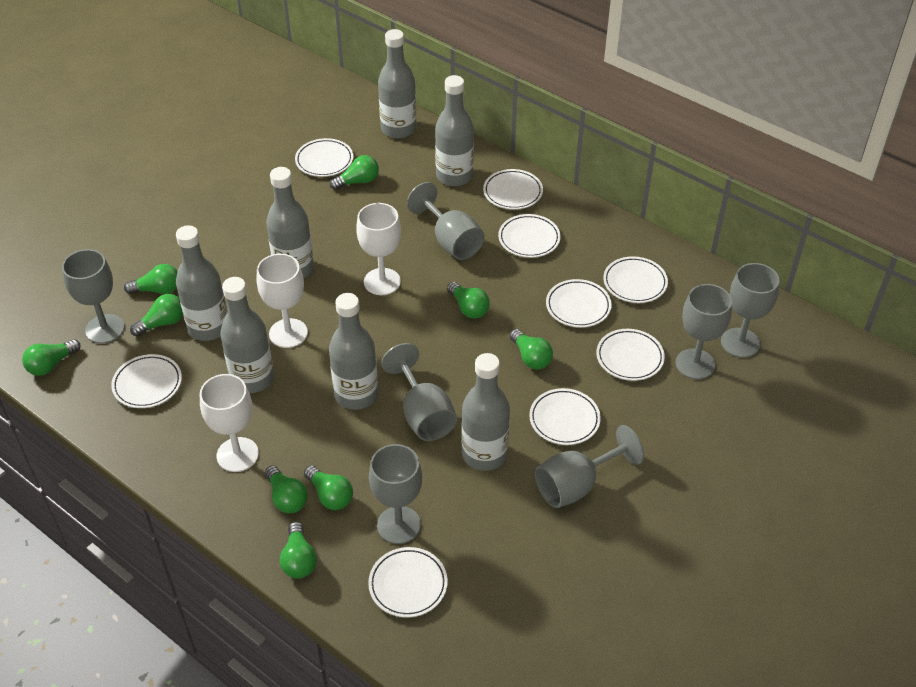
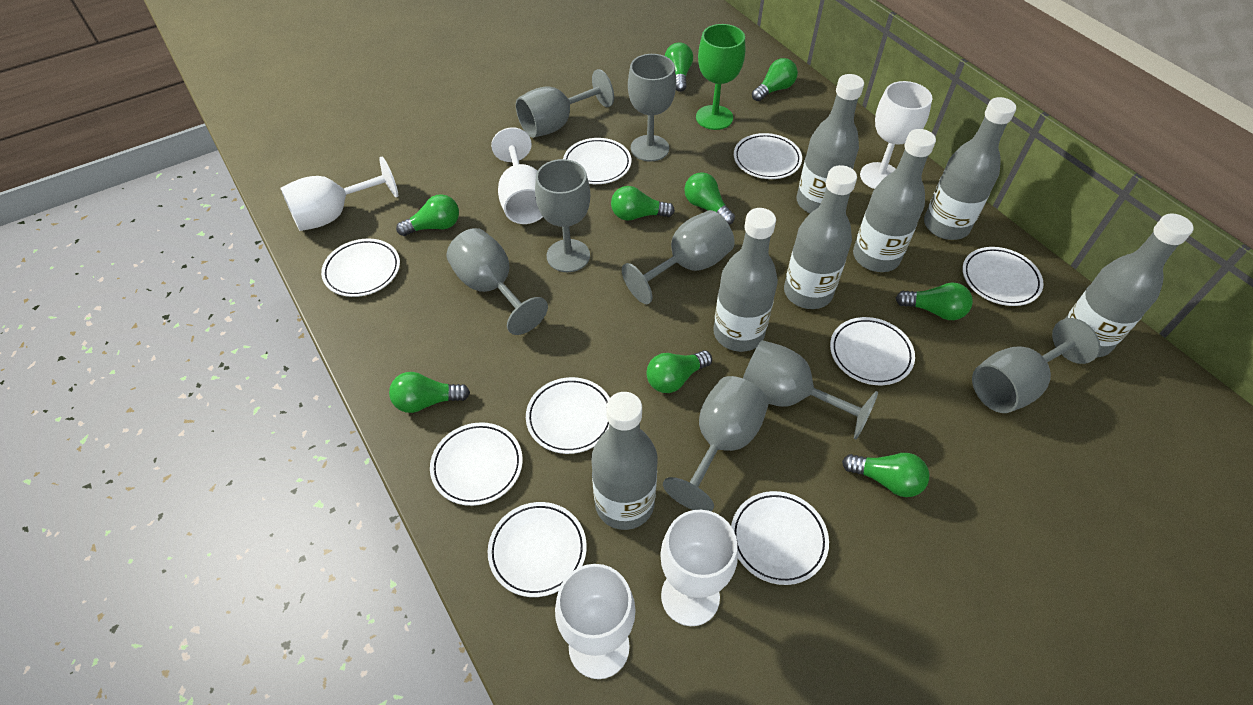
green goblet: 0 -> 1
grey goblet: 7 -> 8
white goblet: 3 -> 5

